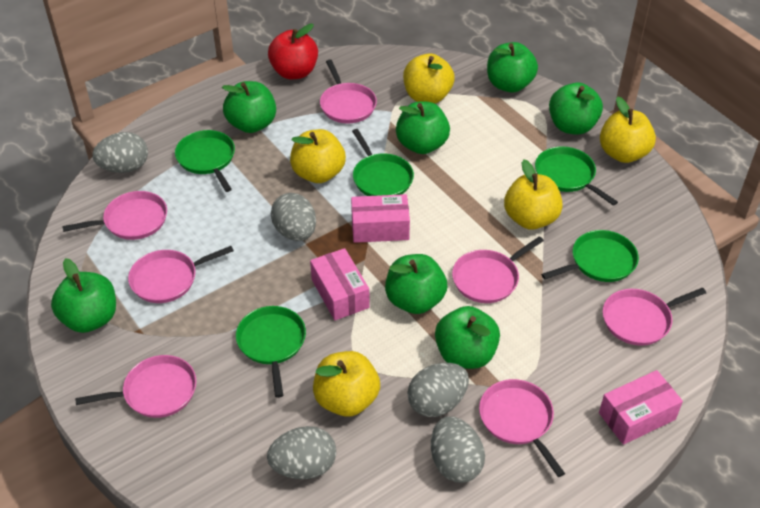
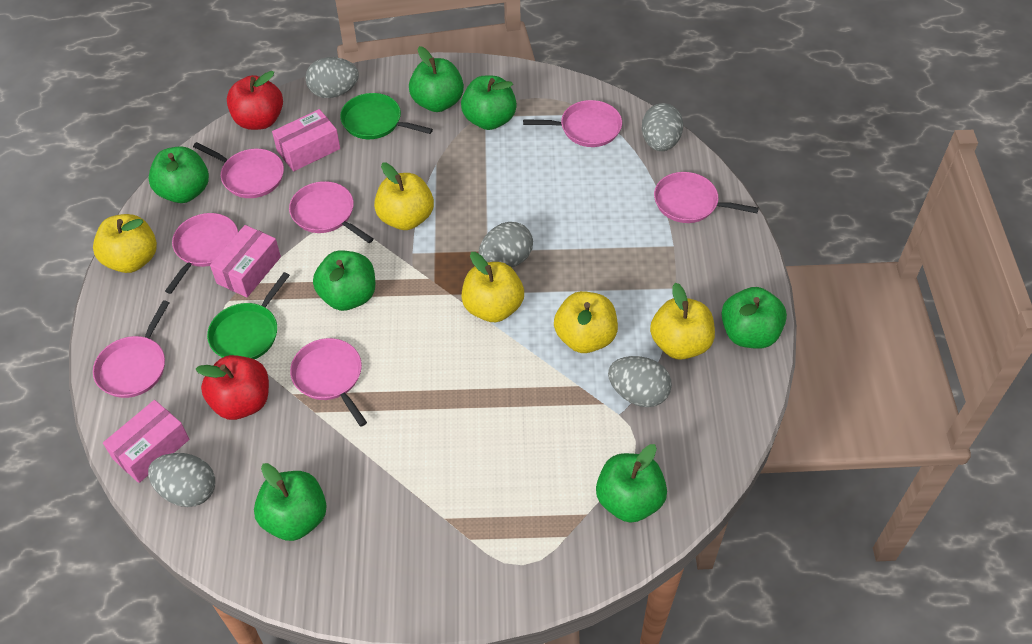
green pan: 5 -> 2
red apple: 1 -> 2

